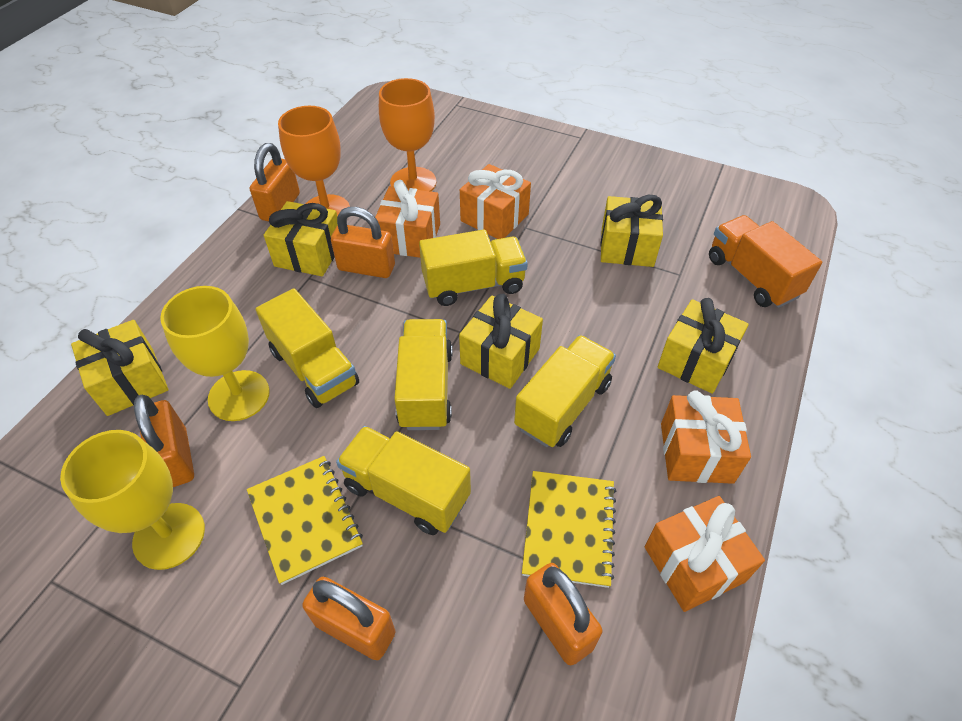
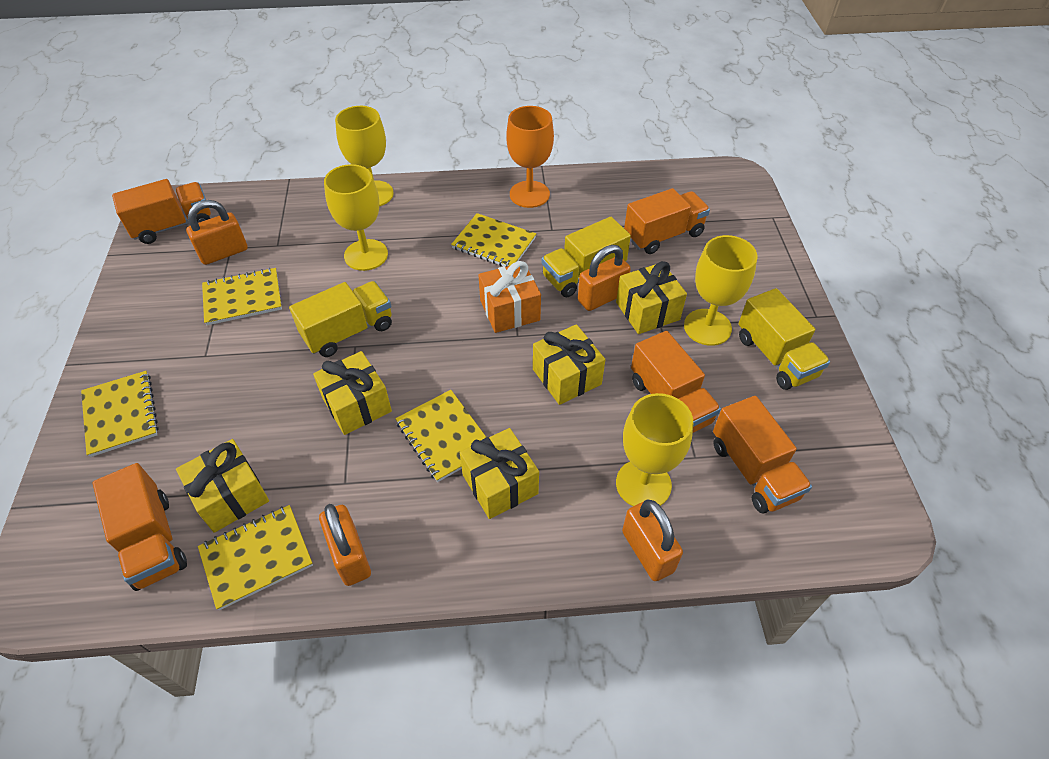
orange gift: 4 -> 1
orange goblet: 2 -> 1
orange padlock: 5 -> 4
orange truck: 1 -> 5
yellow goblet: 2 -> 4
yellow notebook: 2 -> 5
yellow truck: 5 -> 3

